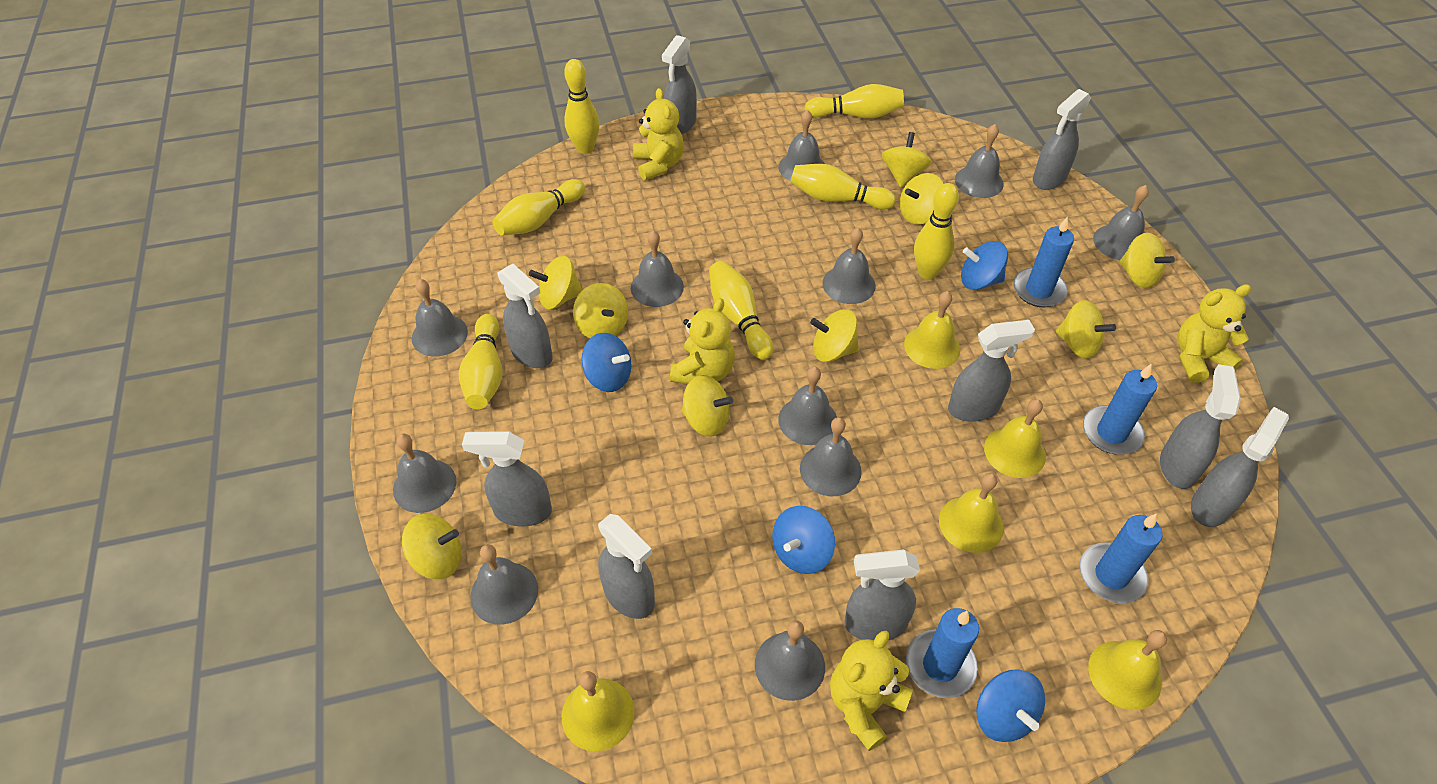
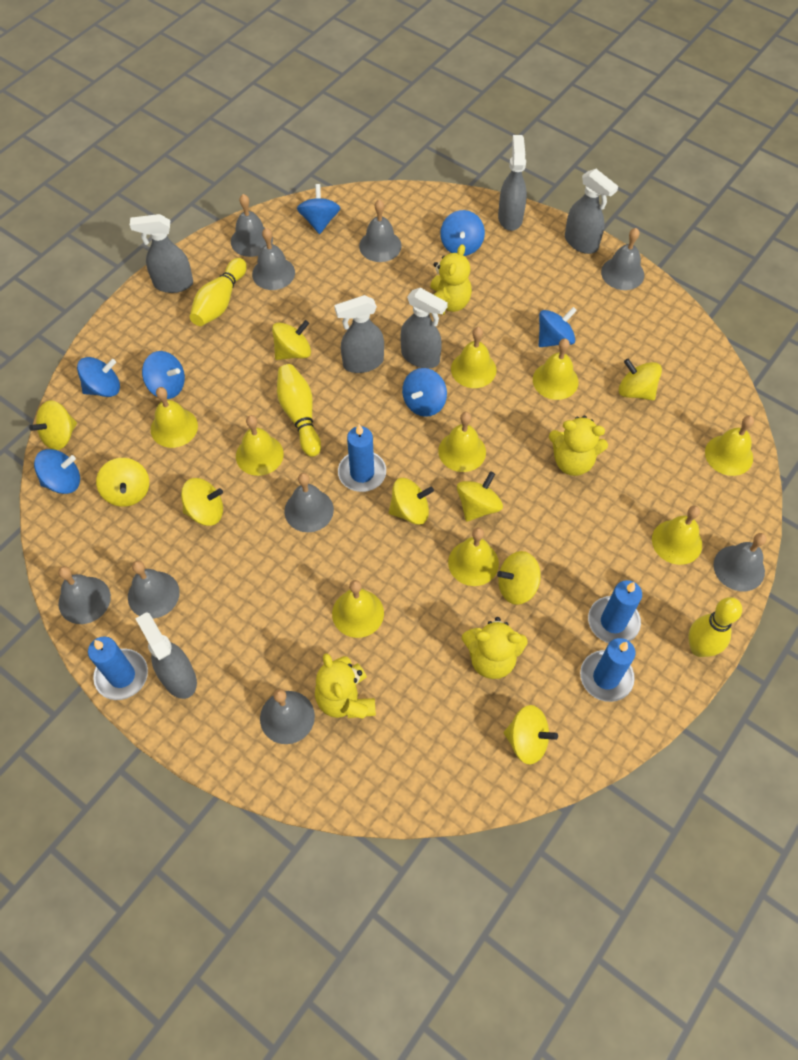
blue spinning top: 4 -> 7
grey bell: 11 -> 9
grey spray bottle: 9 -> 6
yellow bell: 5 -> 9
yellow bowling pin: 7 -> 3

